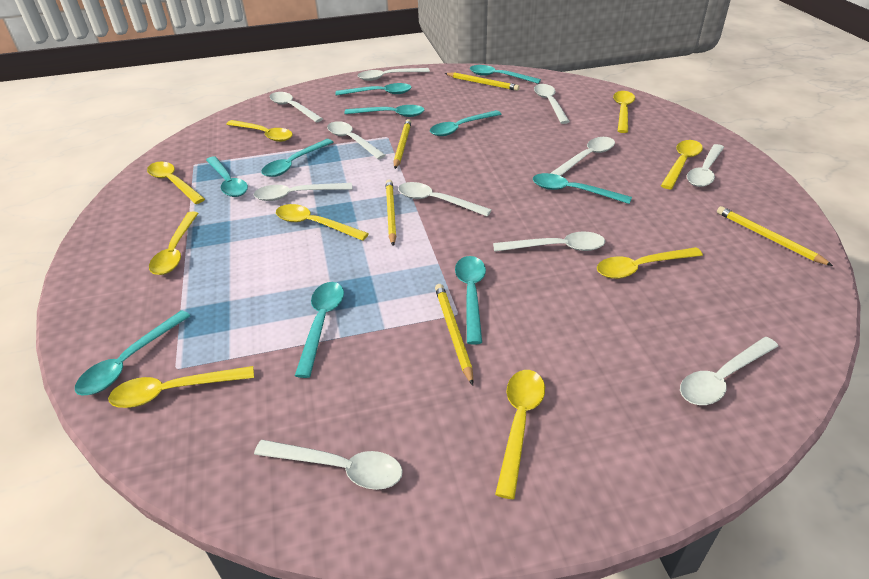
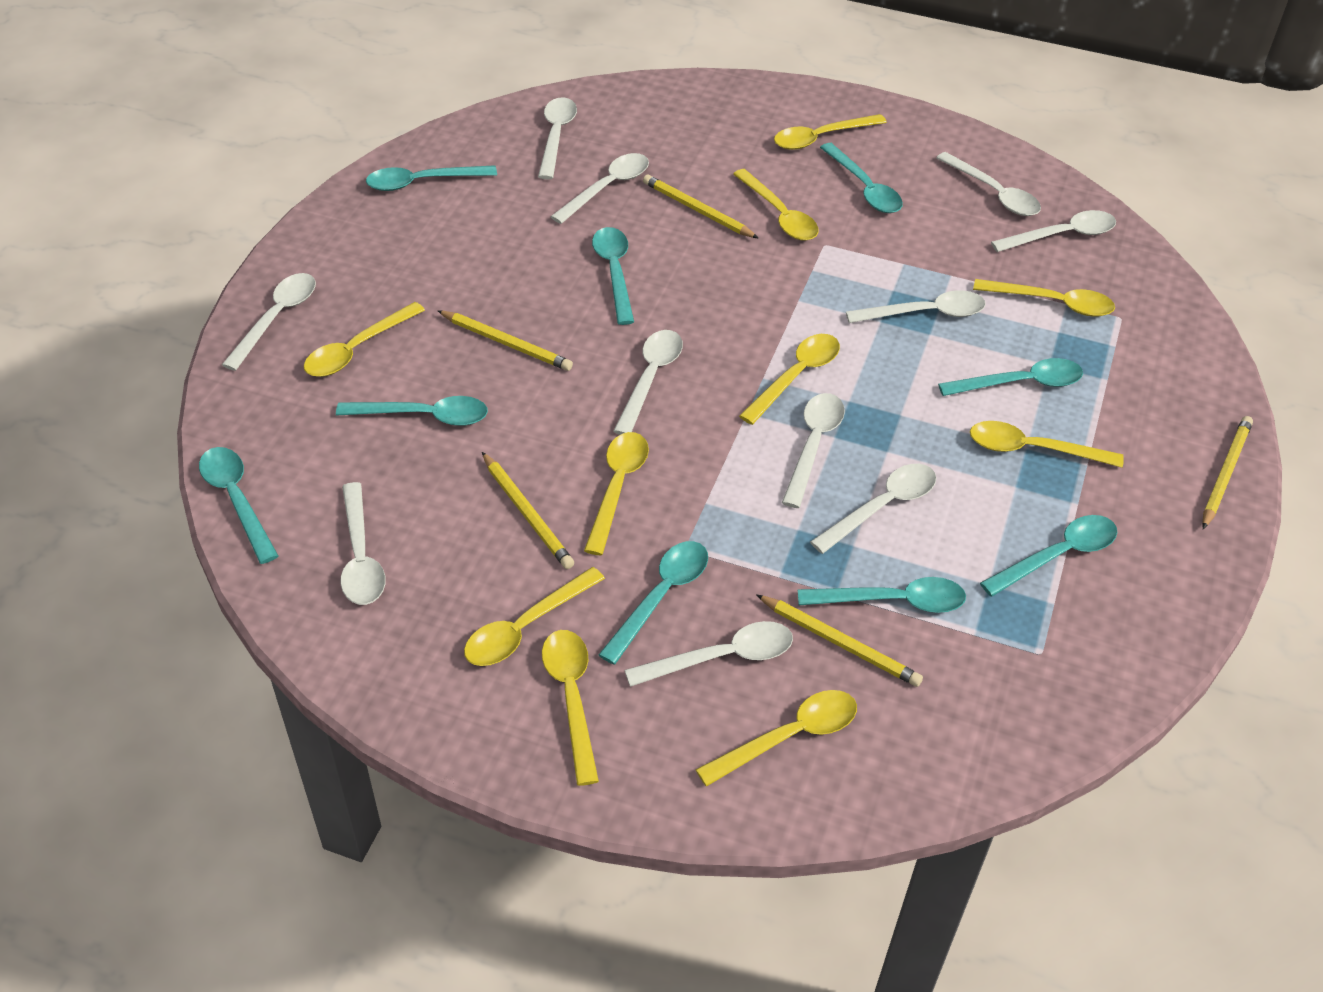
turquoise spoon: 10 -> 9
yellow spoon: 9 -> 10

